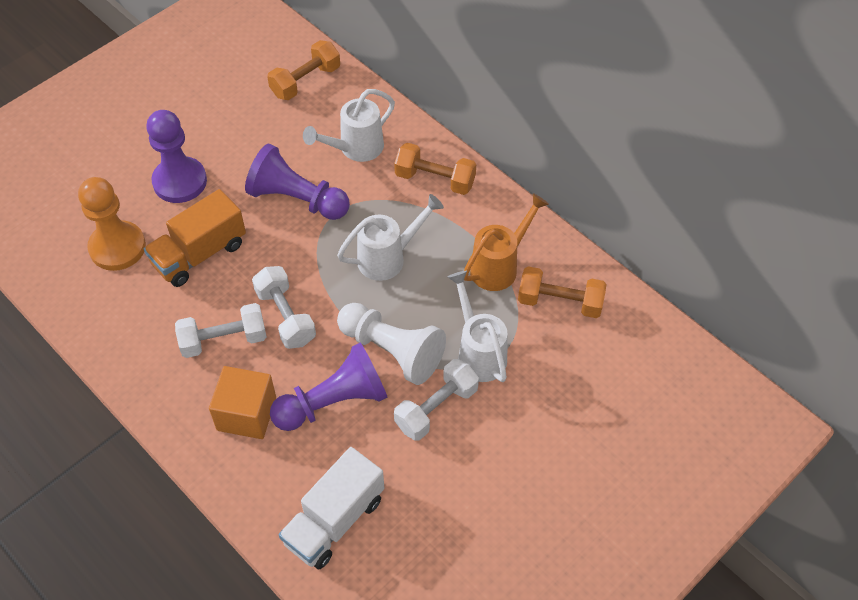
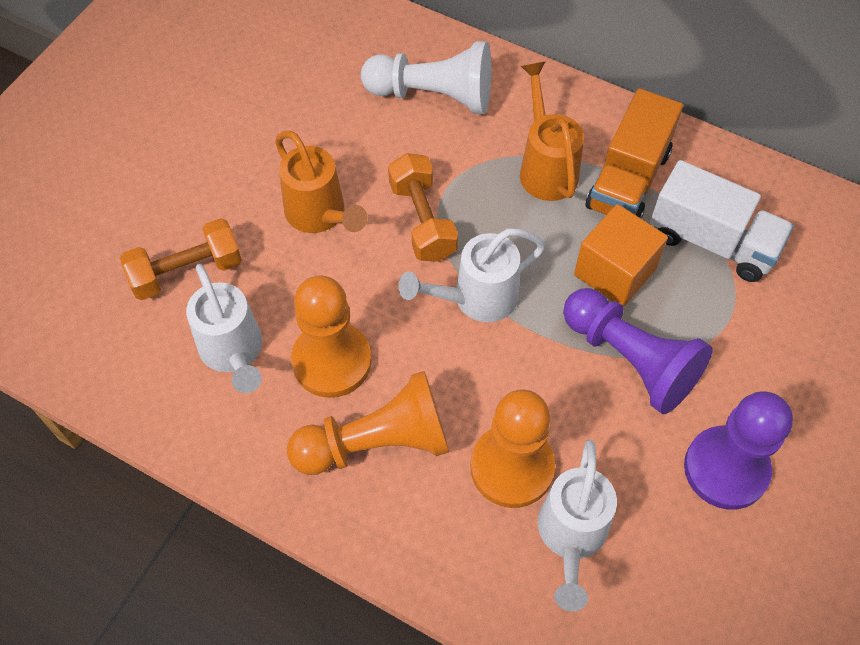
orange dumbbell: 3 -> 2
orange pawn: 1 -> 3
orange watering can: 1 -> 2
purple pawn: 3 -> 2
white dumbbell: 3 -> 0

